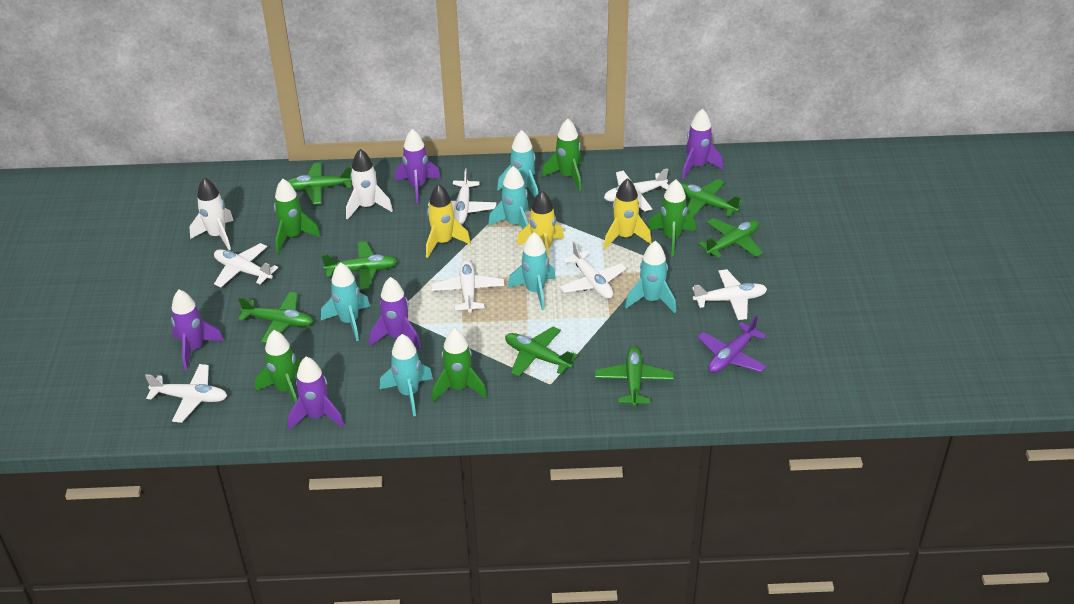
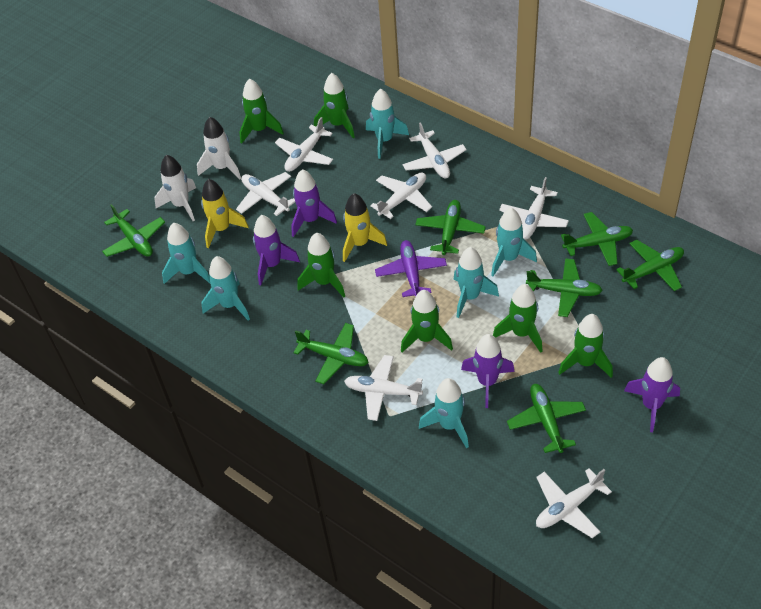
green rocket: 5 -> 6
purple rocket: 5 -> 4
yellow rocket: 3 -> 2

